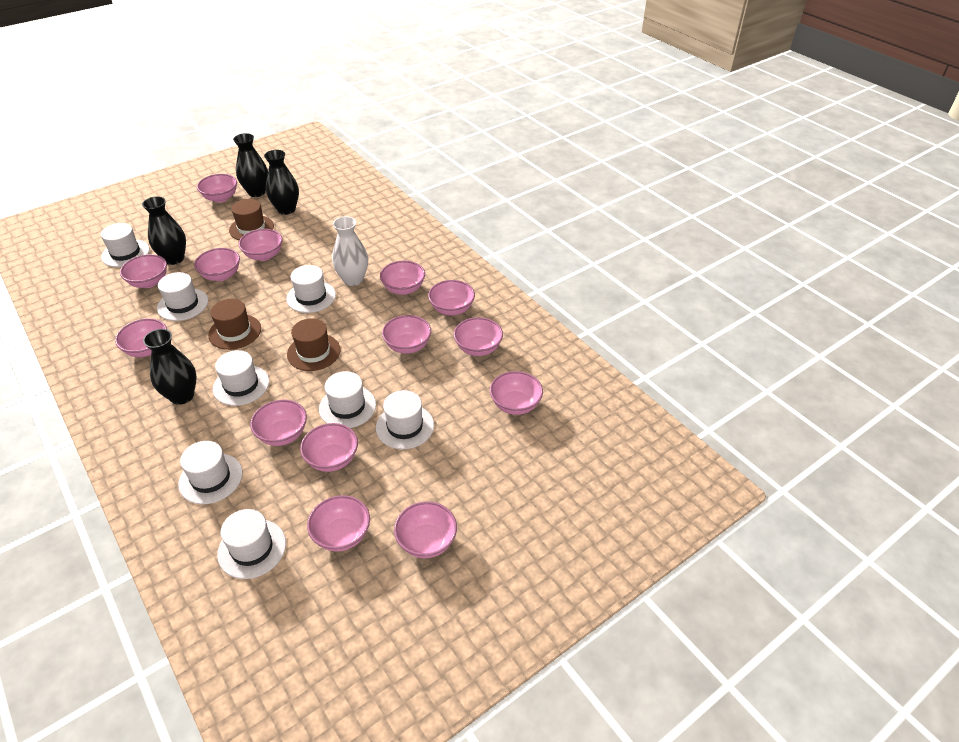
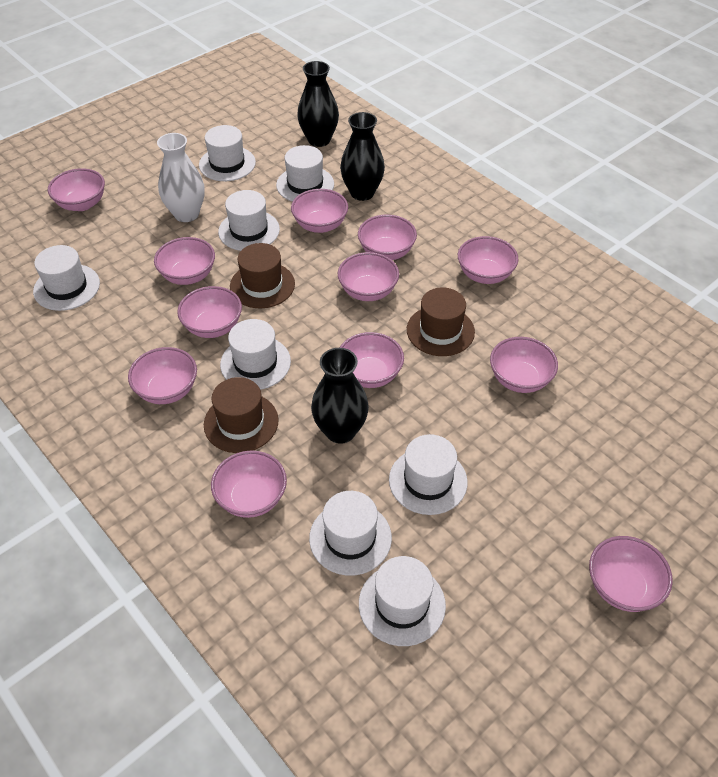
black vase: 4 -> 3
pink bowl: 14 -> 12

